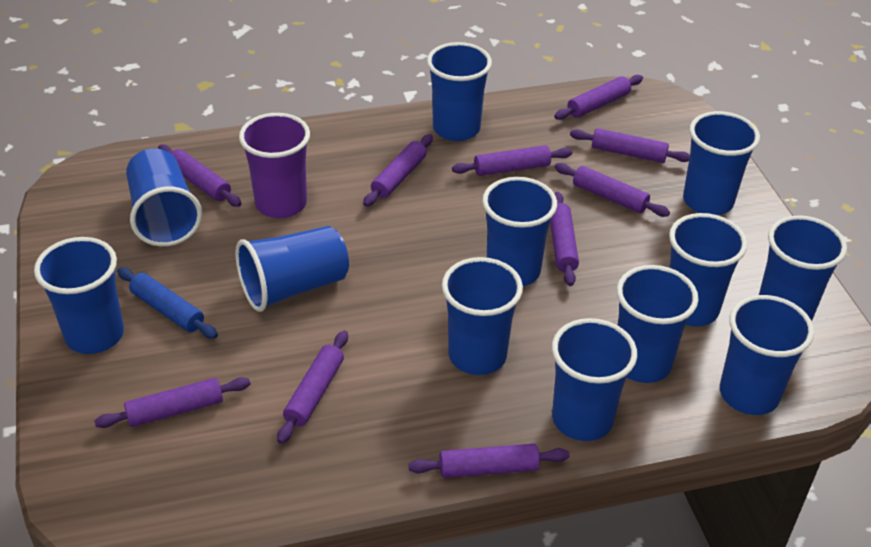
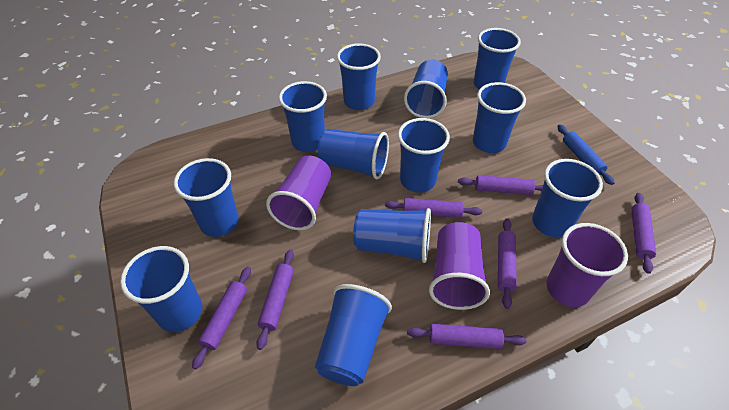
purple cup: 1 -> 3
purple rolling pin: 10 -> 7

